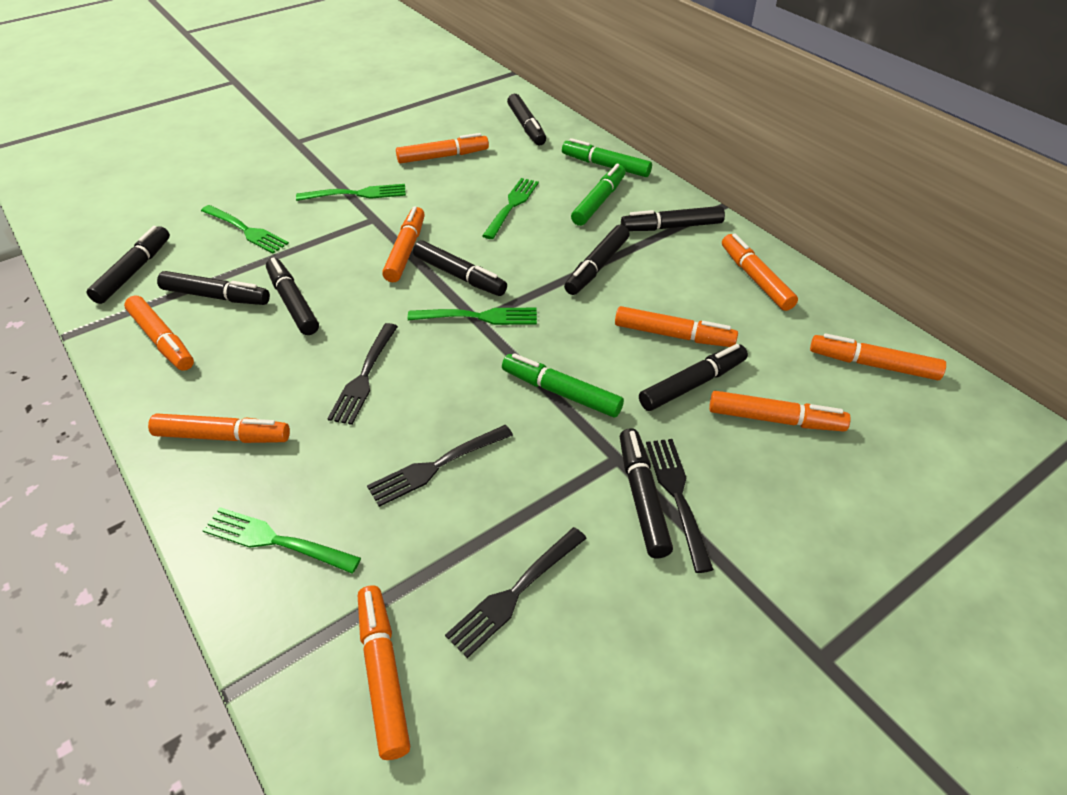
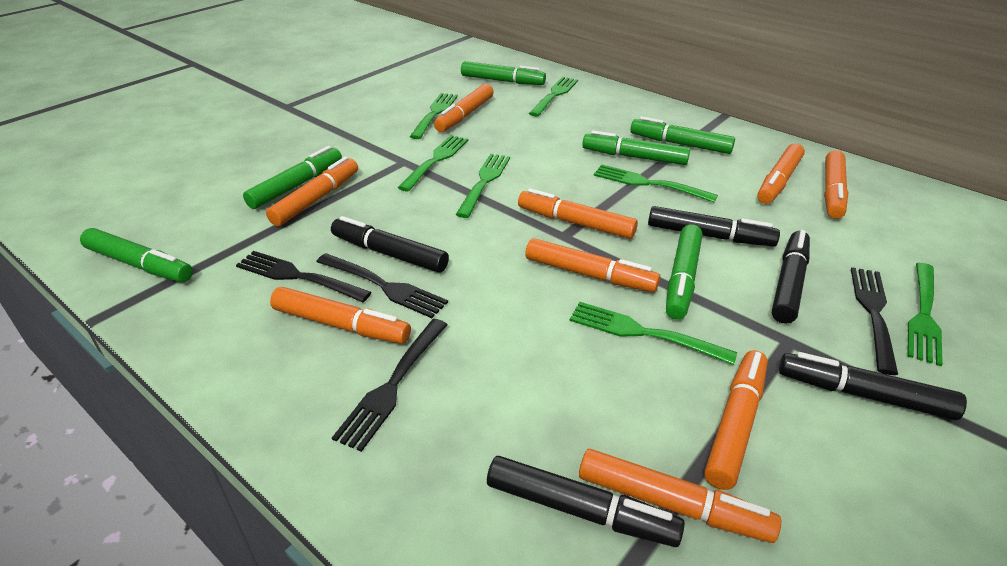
black marker: 9 -> 5
green fork: 5 -> 7
green marker: 3 -> 6

